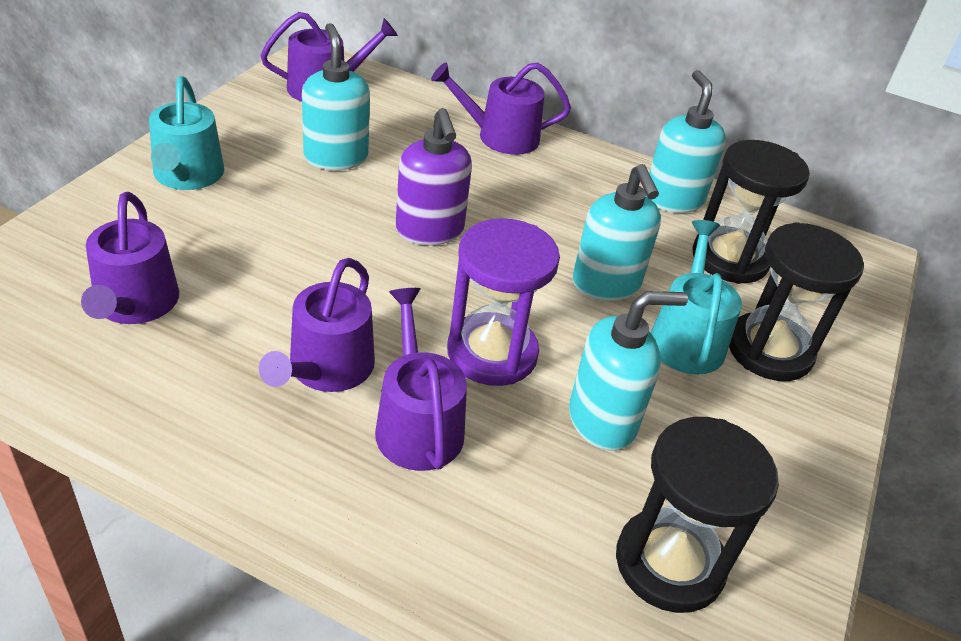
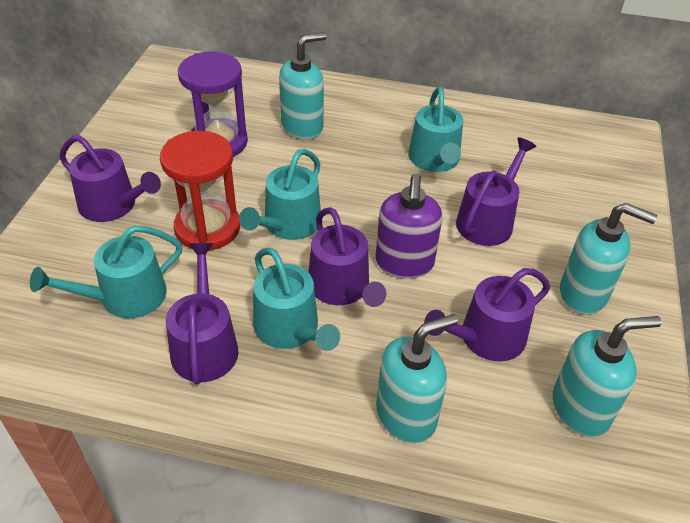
black hourglass: 3 -> 0
red hourglass: 0 -> 1
turquoise watering can: 2 -> 4

